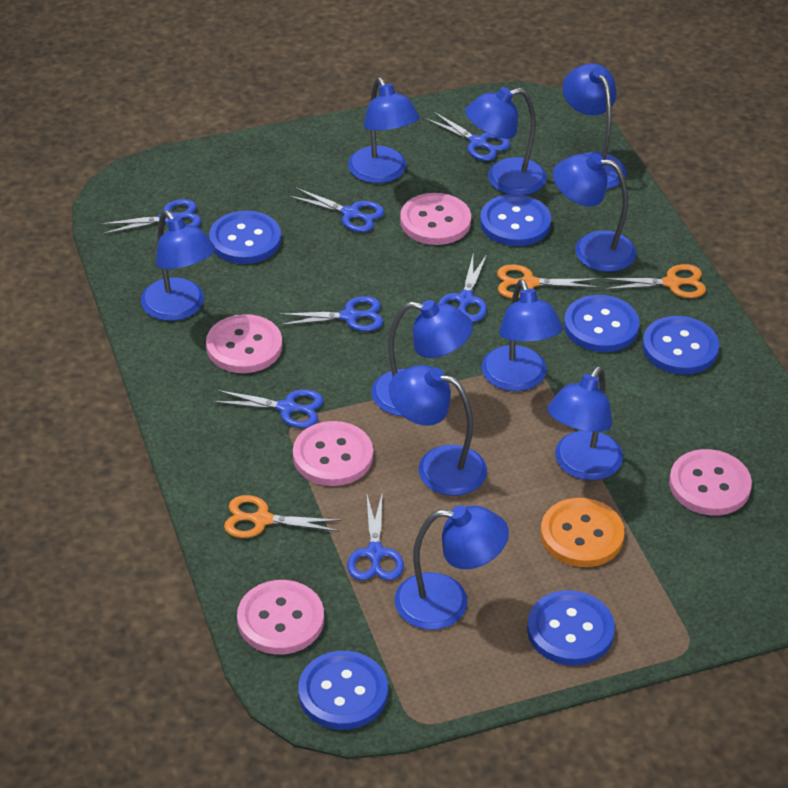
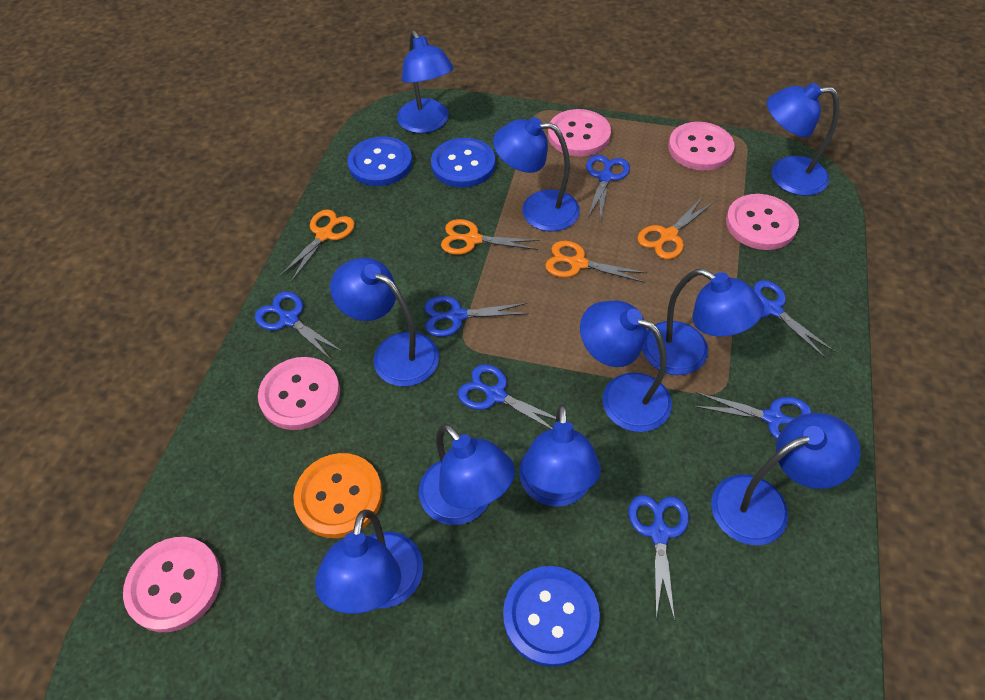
blue button: 6 -> 3
orange scissors: 3 -> 4

